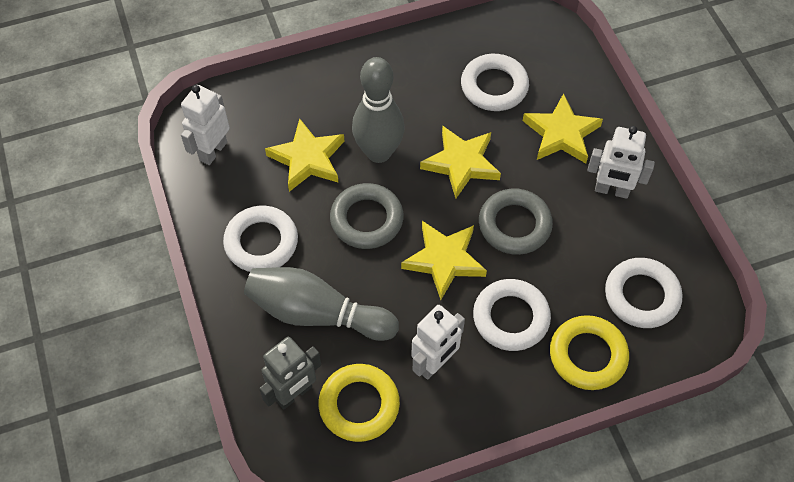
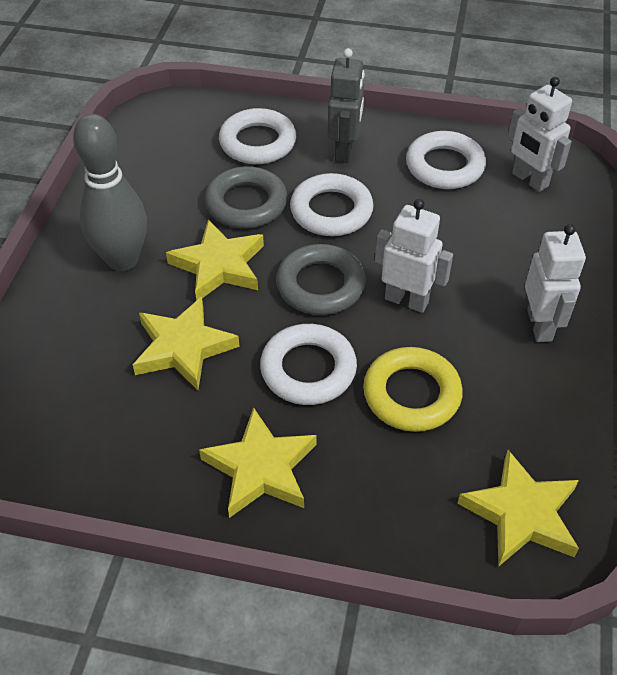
grey bowling pin: 2 -> 1
yellow ring: 2 -> 1

